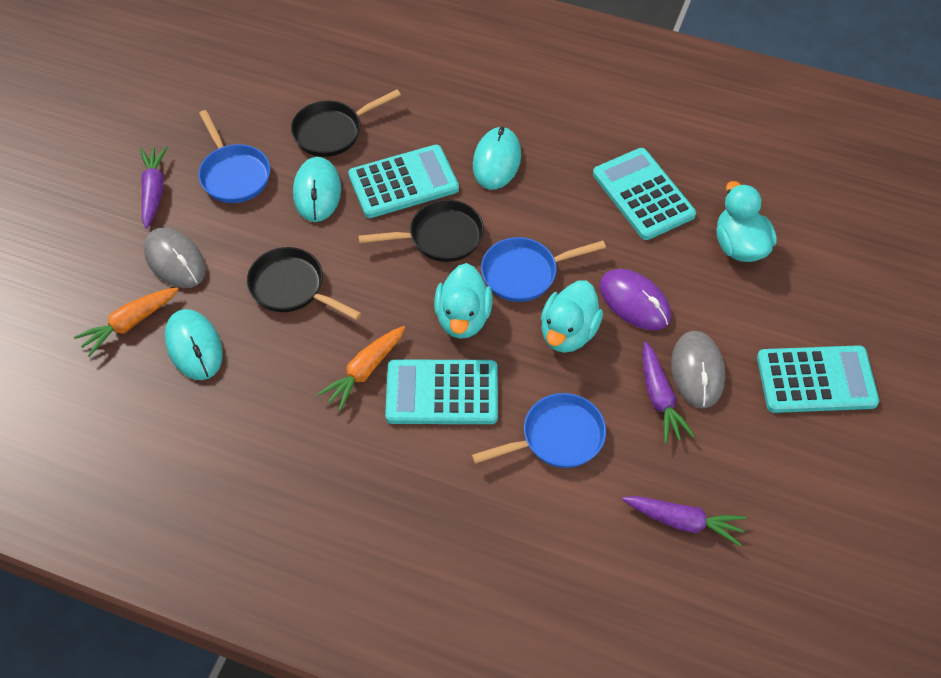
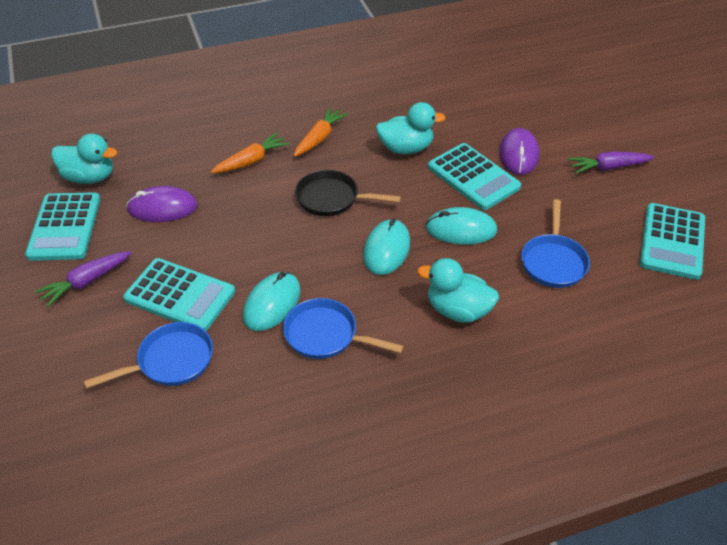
black pan: 3 -> 1
grey mouse: 2 -> 0
purple carrot: 3 -> 2
purple mouse: 1 -> 2

